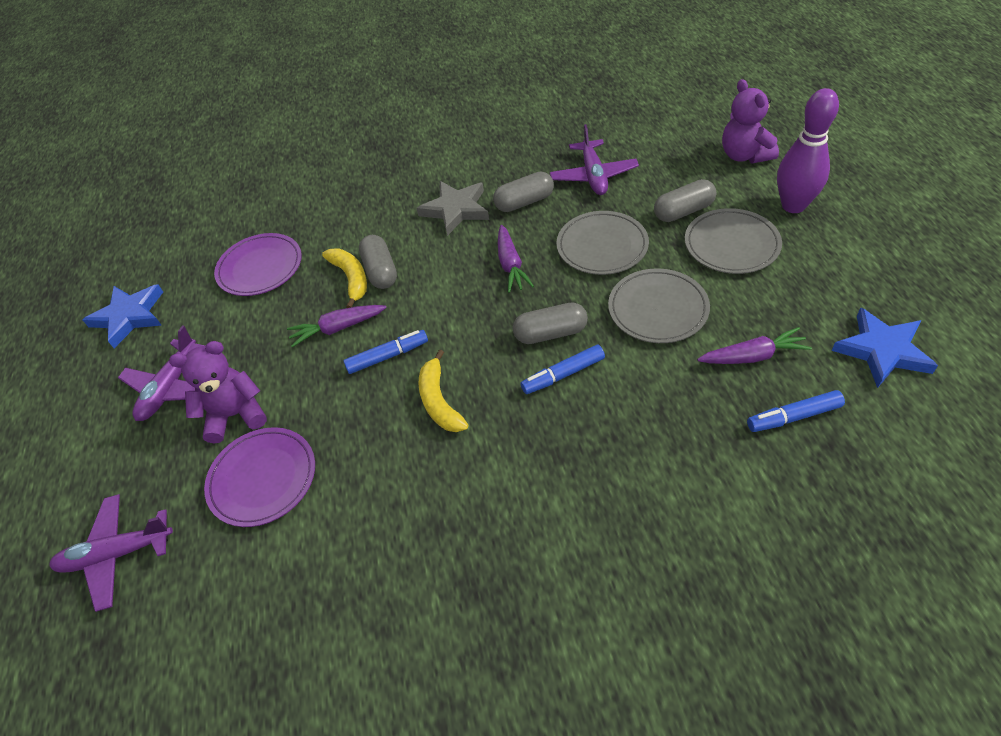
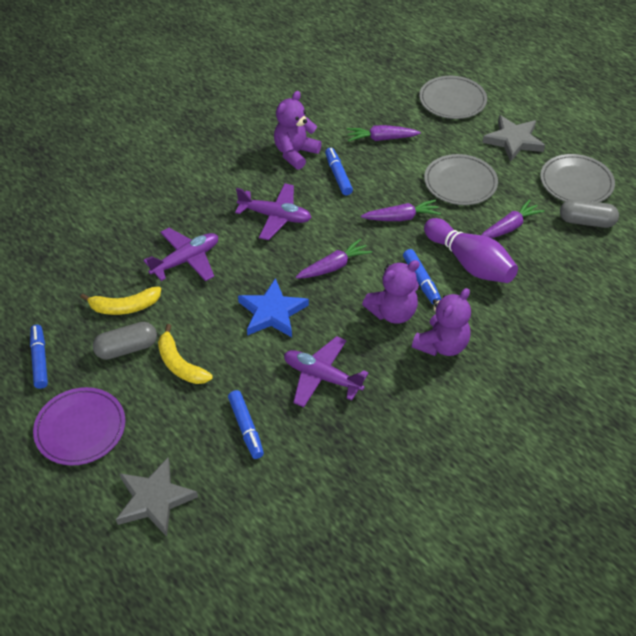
blue marker: 3 -> 4
blue star: 2 -> 1
grey capsule: 4 -> 2
grey star: 1 -> 2
purple carrot: 3 -> 4
purple plate: 2 -> 1
purple teddy bear: 2 -> 3

